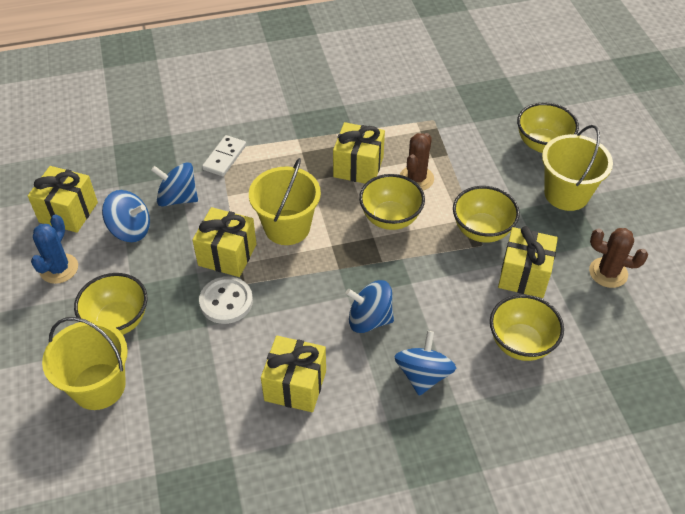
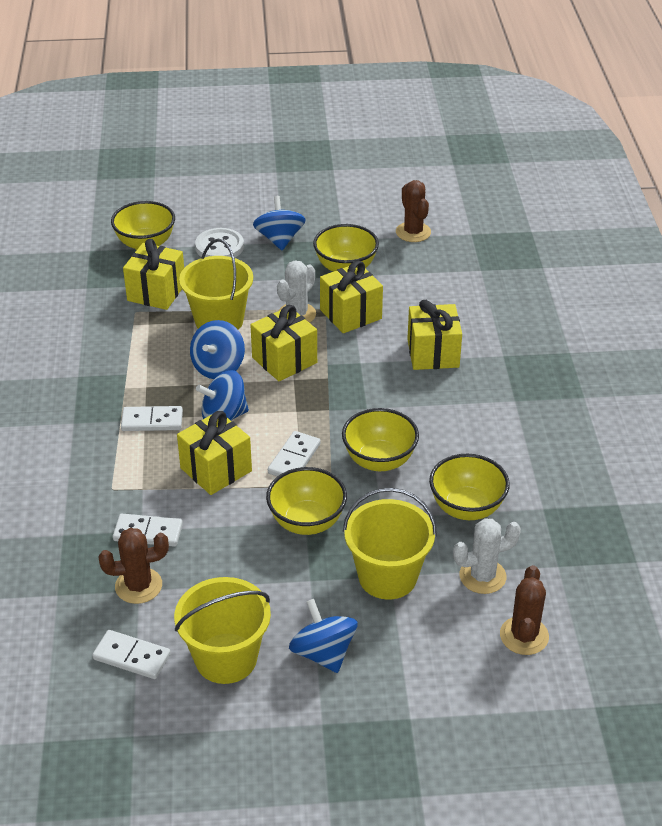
blue cactus: 1 -> 0
brown cactus: 2 -> 3
white cactus: 0 -> 2
white domino: 1 -> 4

